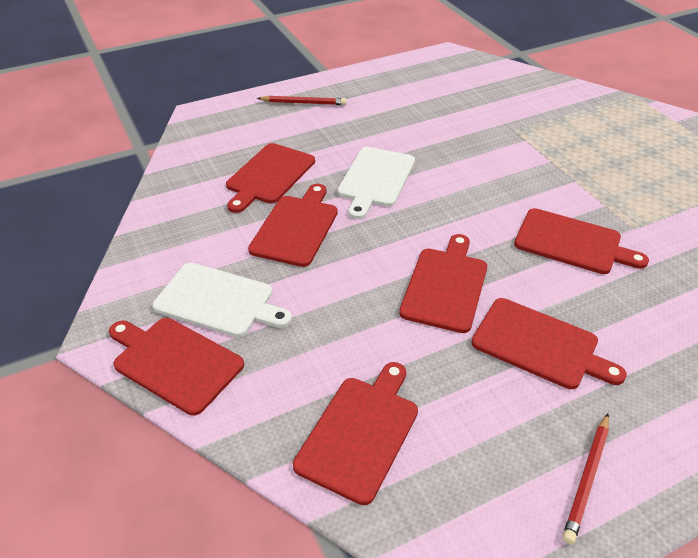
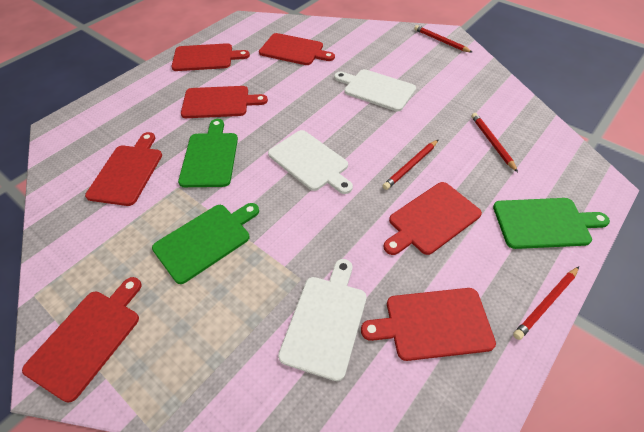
green cutting board: 0 -> 3
red pencil: 2 -> 4
white cutting board: 2 -> 3

